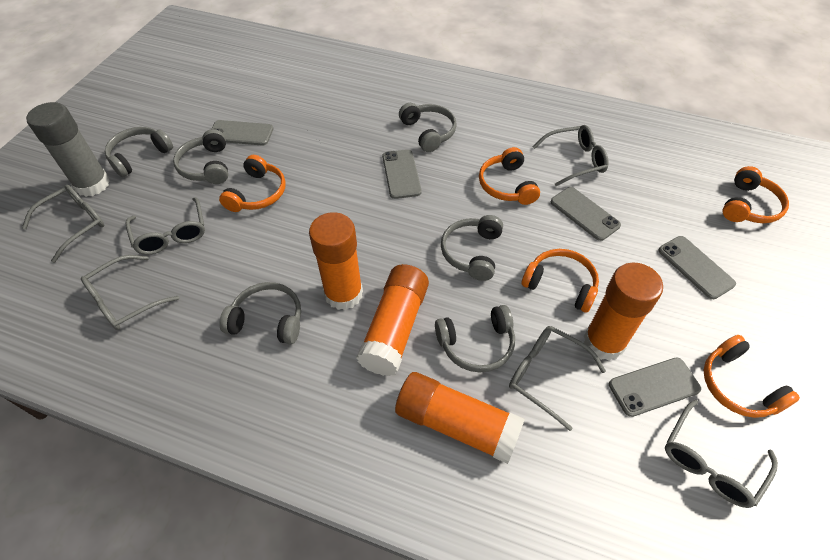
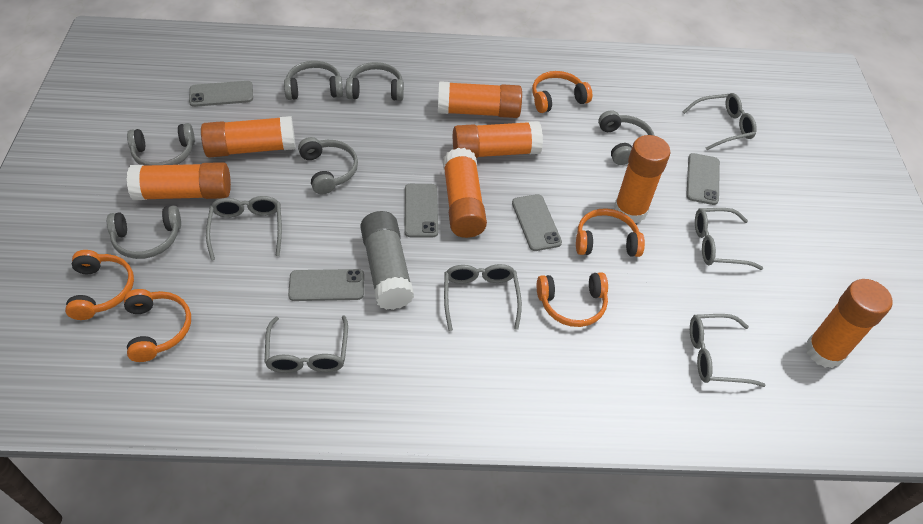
orange glue stick: 4 -> 7

